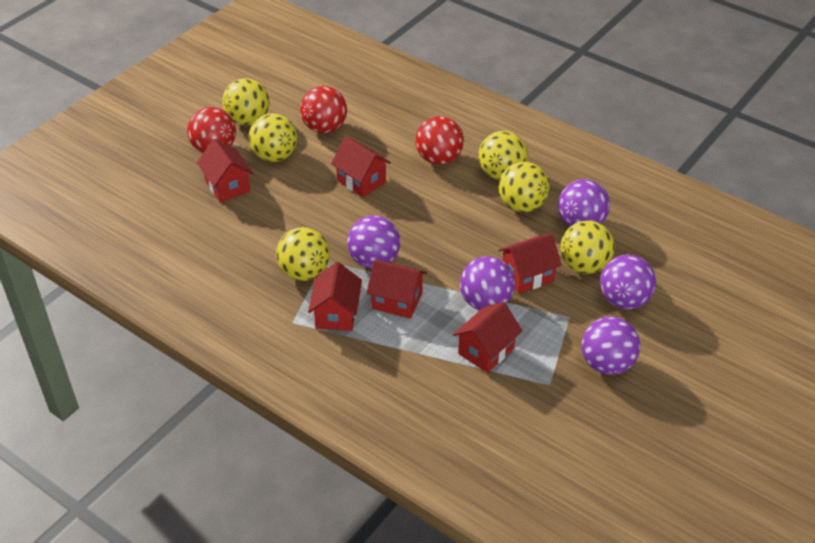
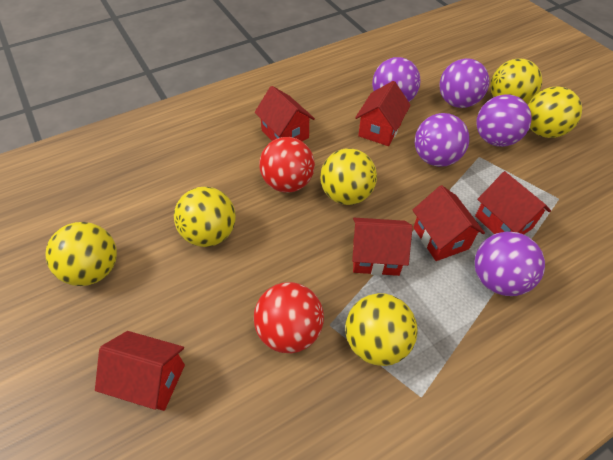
red ball: 3 -> 2

